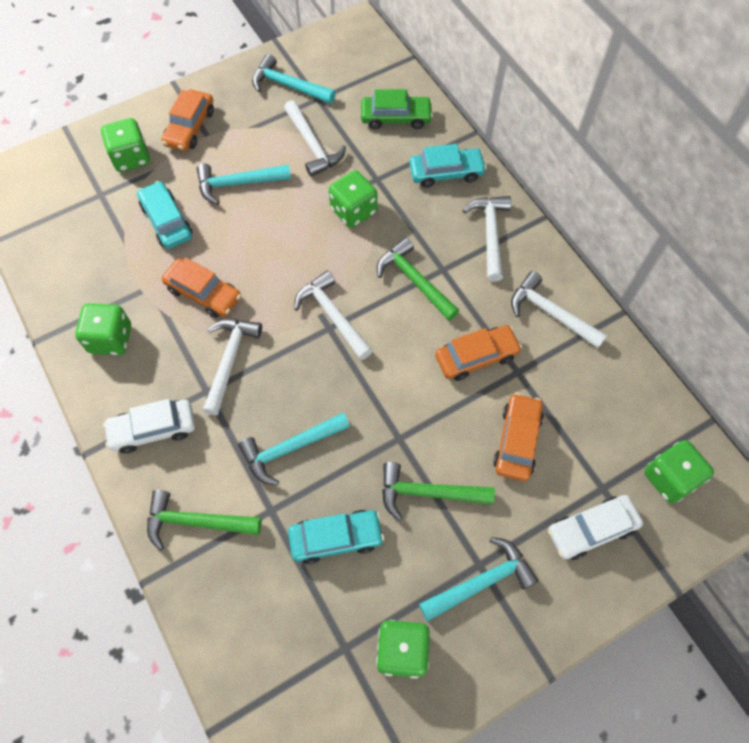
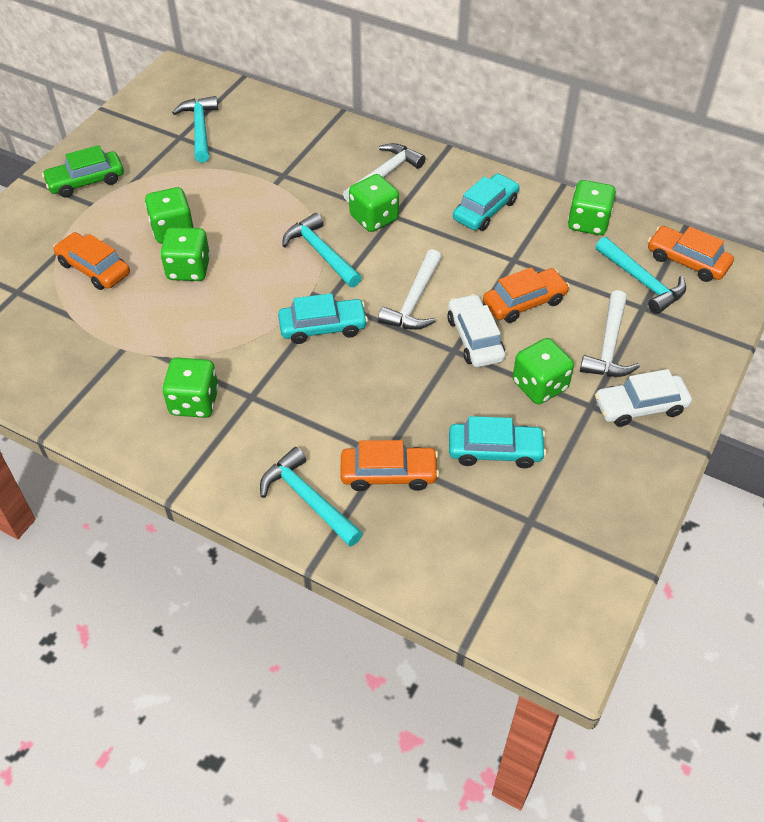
green dice: 5 -> 6
green hammer: 3 -> 0
white hammer: 5 -> 3

